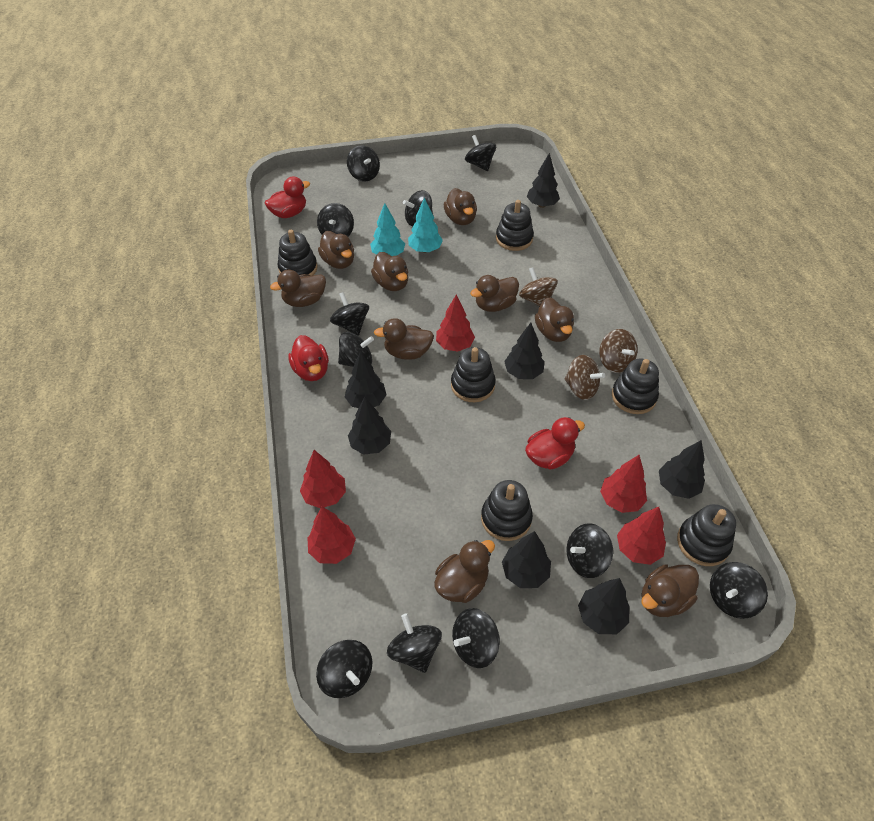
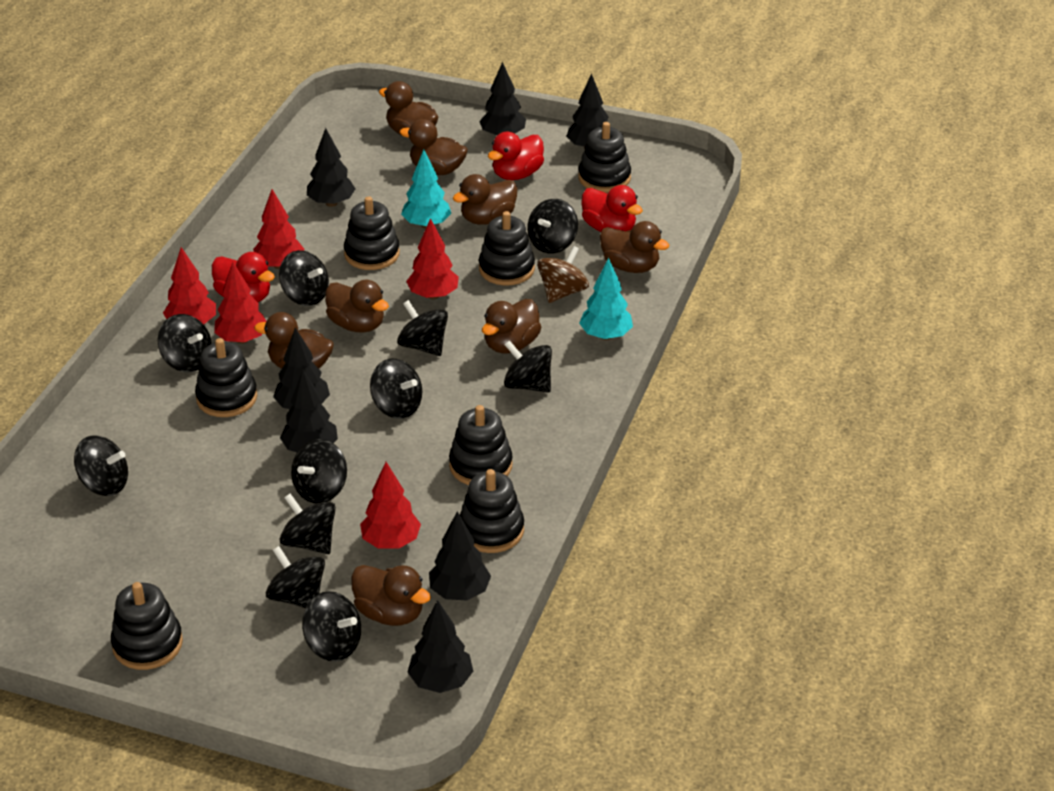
black stacking toy: 6 -> 7
brown duck: 9 -> 8
brown spinning top: 3 -> 1

